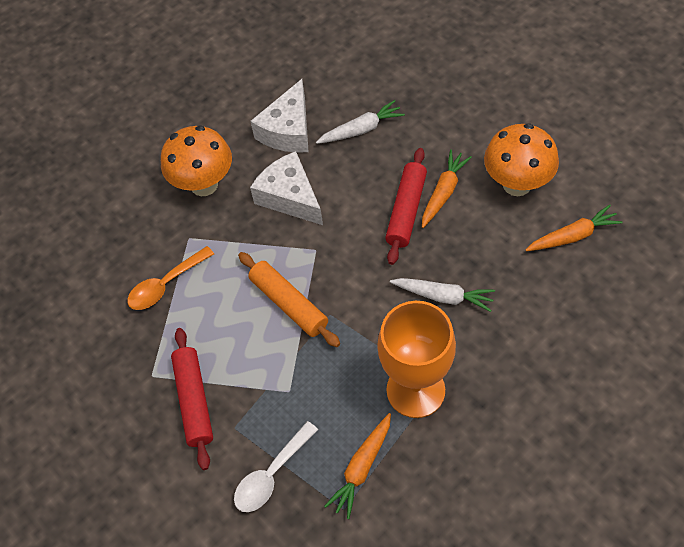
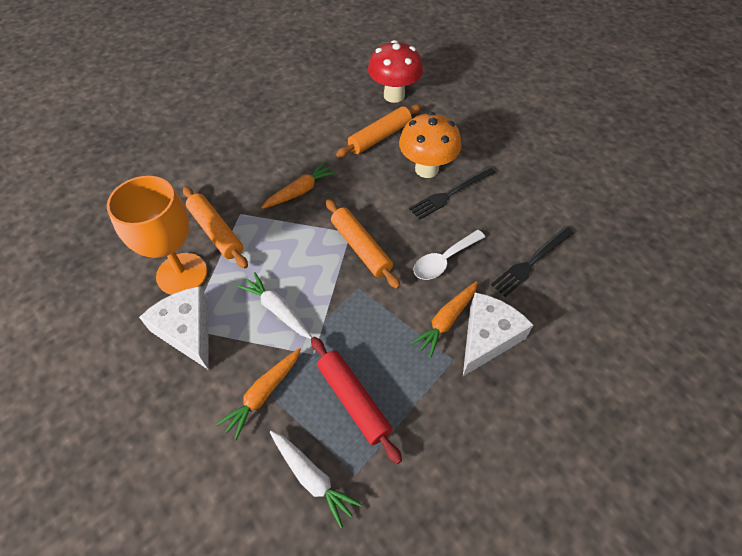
black fork: 0 -> 2
orange mushroom: 2 -> 1
orange rolling pin: 1 -> 3
orange spoon: 1 -> 0
red mushroom: 0 -> 1
red rolling pin: 2 -> 1

